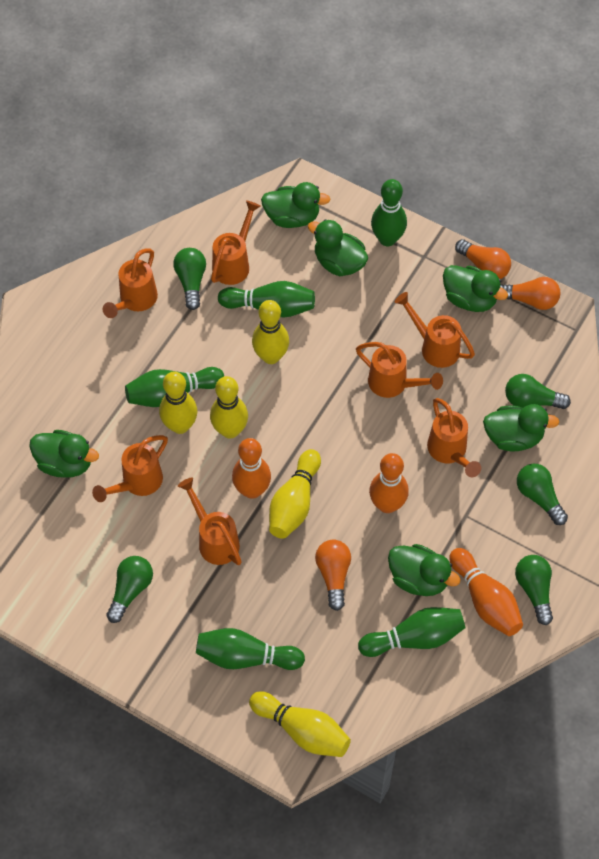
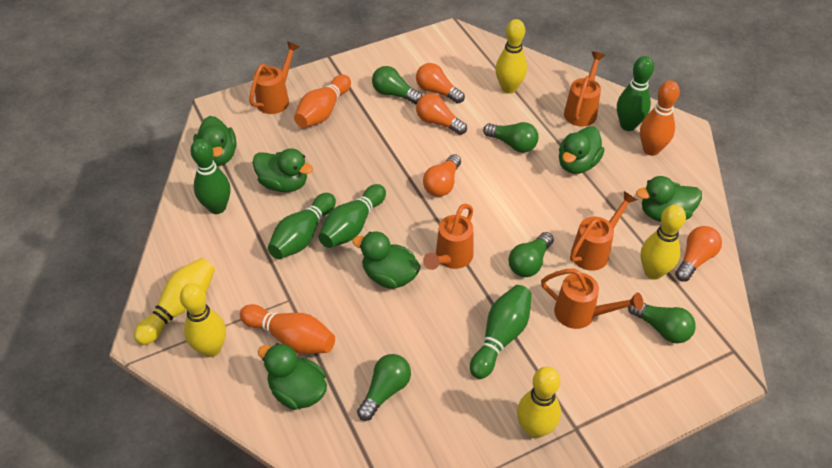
orange light bulb: 3 -> 4
orange watering can: 7 -> 5

